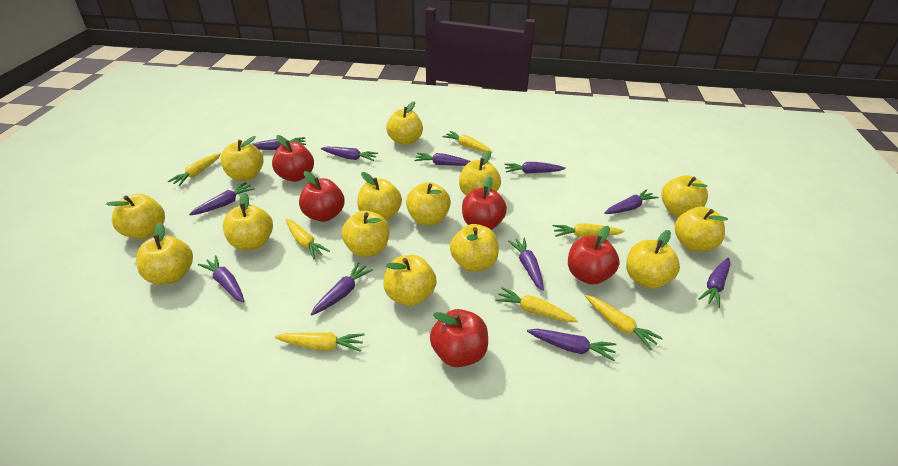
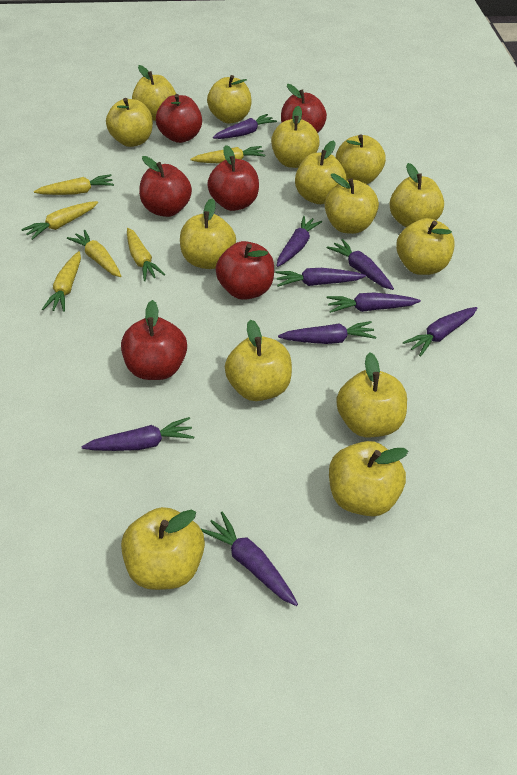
purple carrot: 11 -> 9
red apple: 5 -> 6
yellow carrot: 7 -> 6

